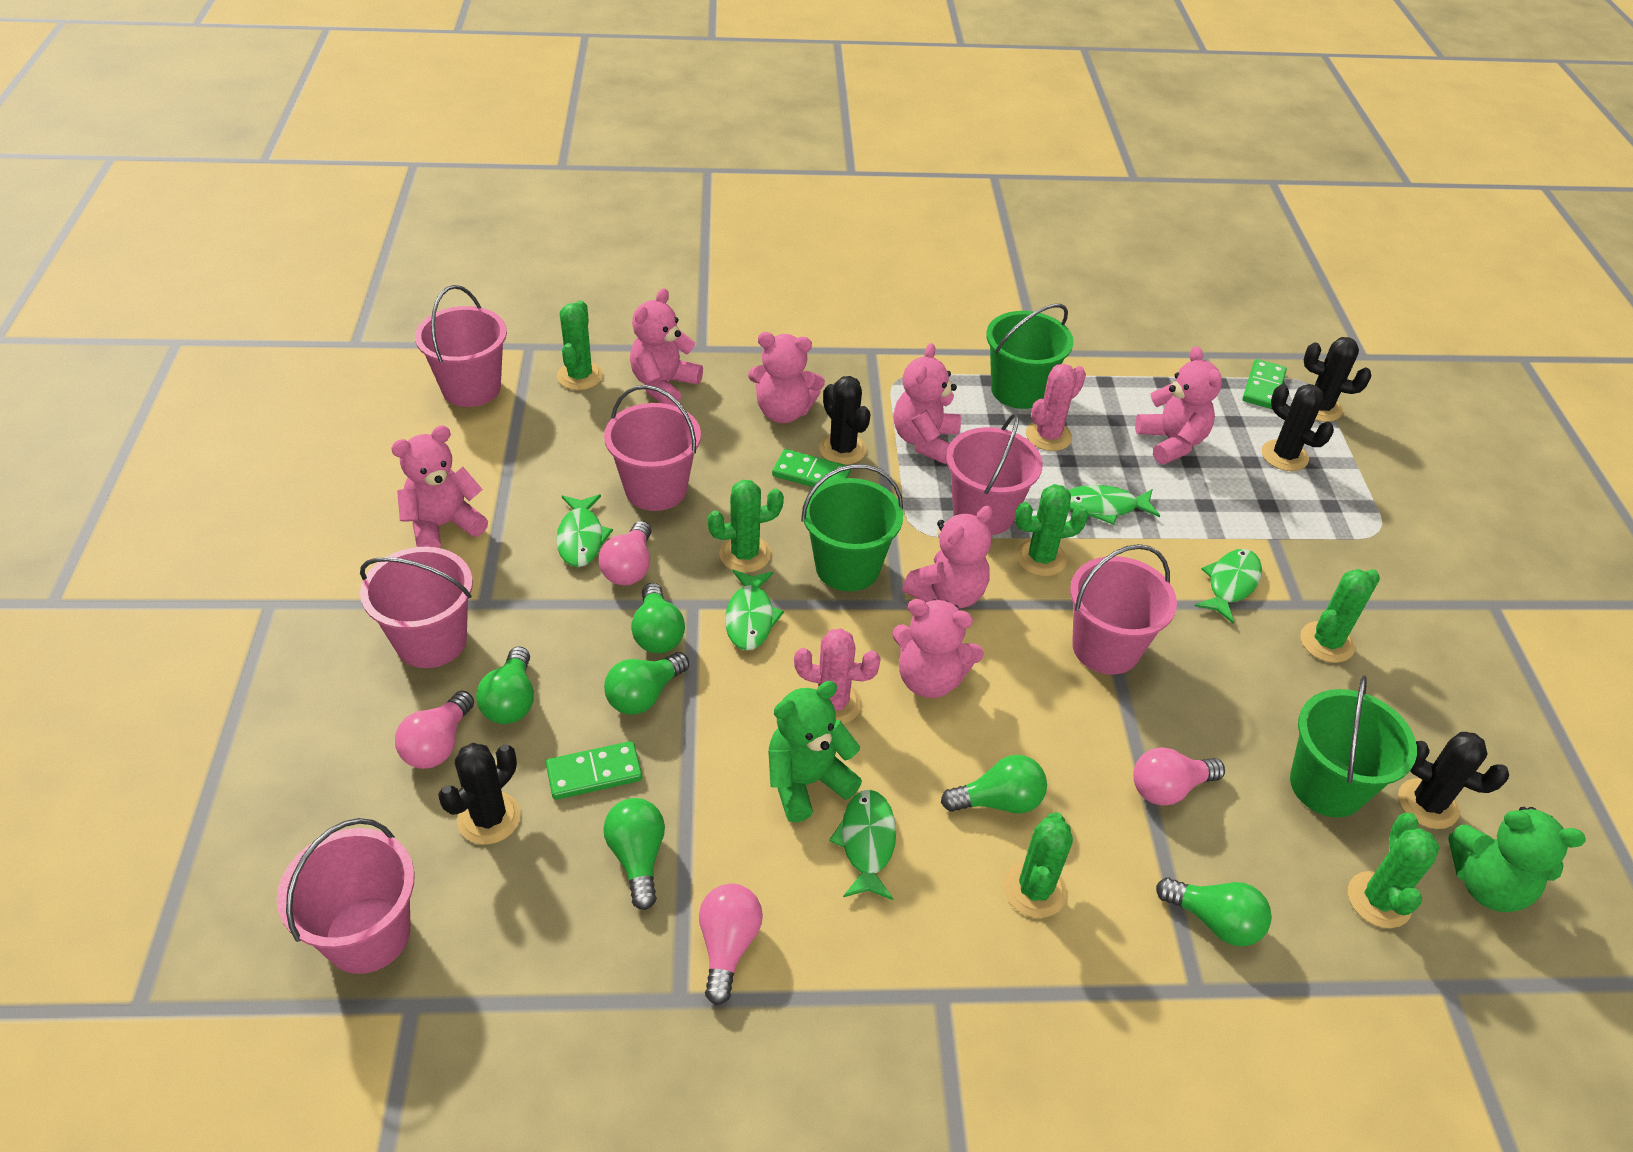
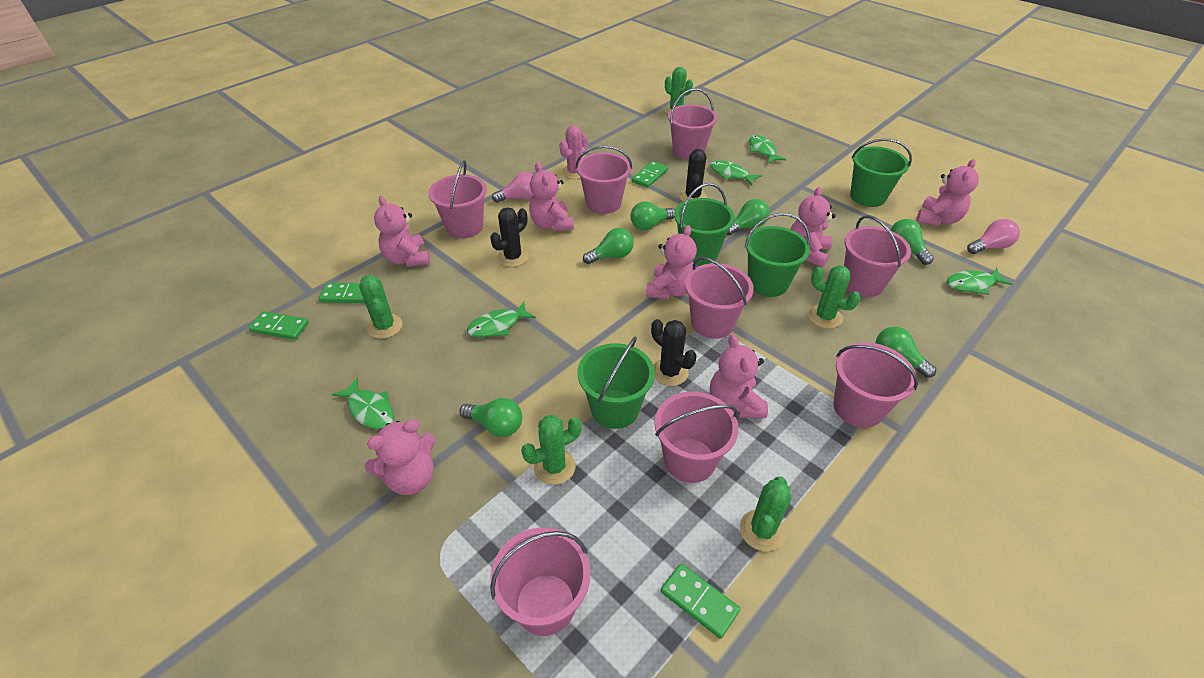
black cactus: 5 -> 3
green bucket: 3 -> 4
green cactus: 6 -> 5
green domino: 3 -> 4
green teddy bear: 2 -> 0
pink bucket: 6 -> 8
pink cactus: 2 -> 1
pink light bulb: 4 -> 2

